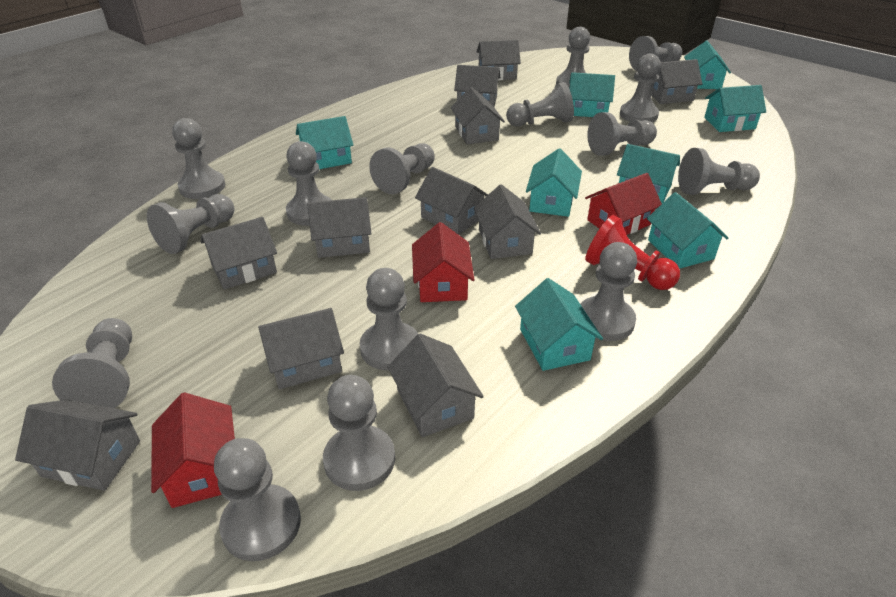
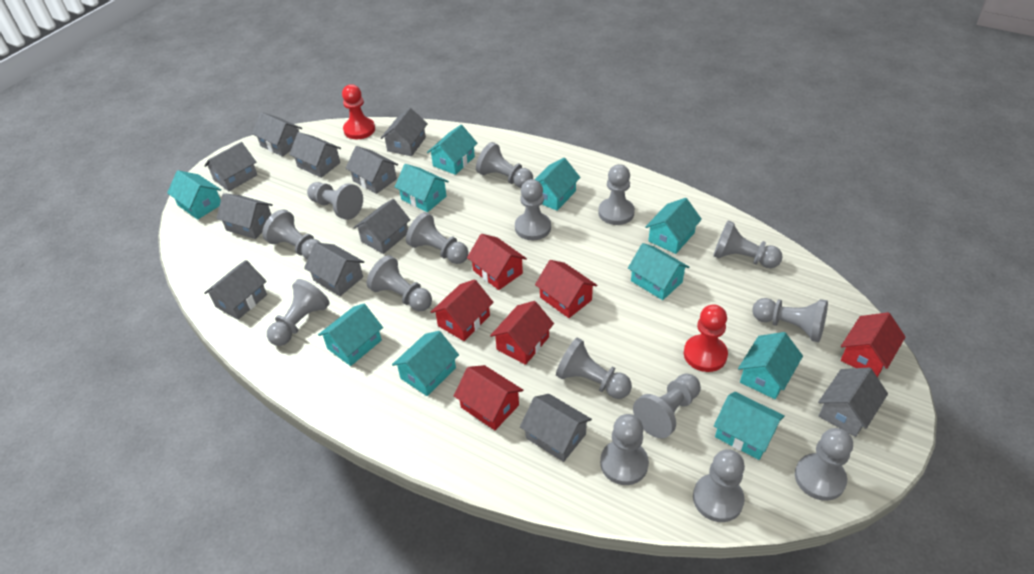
red house: 3 -> 6
red pawn: 1 -> 2
turquoise house: 8 -> 10

